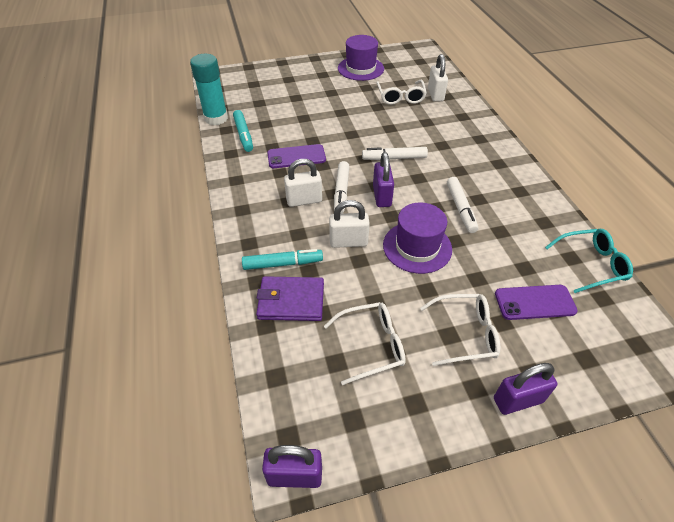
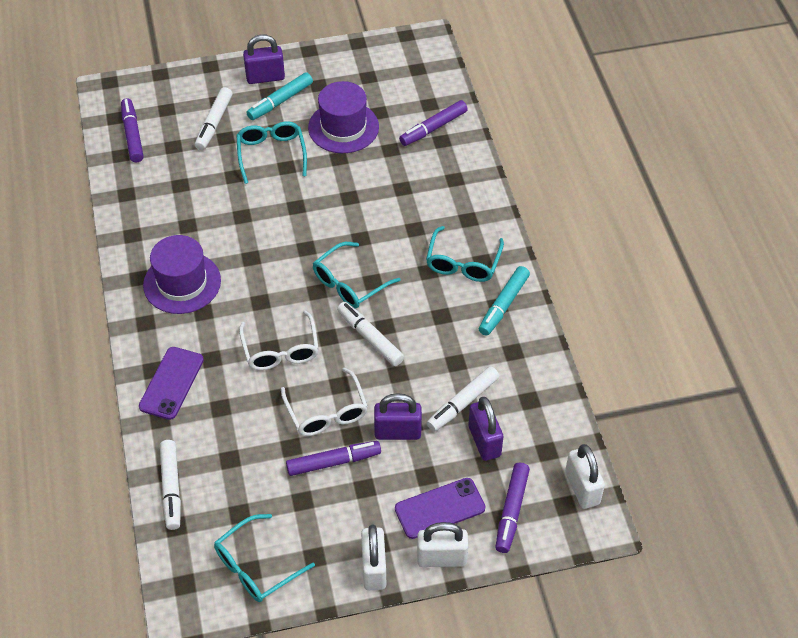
purple marker: 0 -> 4
purple wallet: 1 -> 0
turquoise glasses: 1 -> 4
turquoise glue stick: 1 -> 0
white glasses: 3 -> 2
white marker: 3 -> 4

